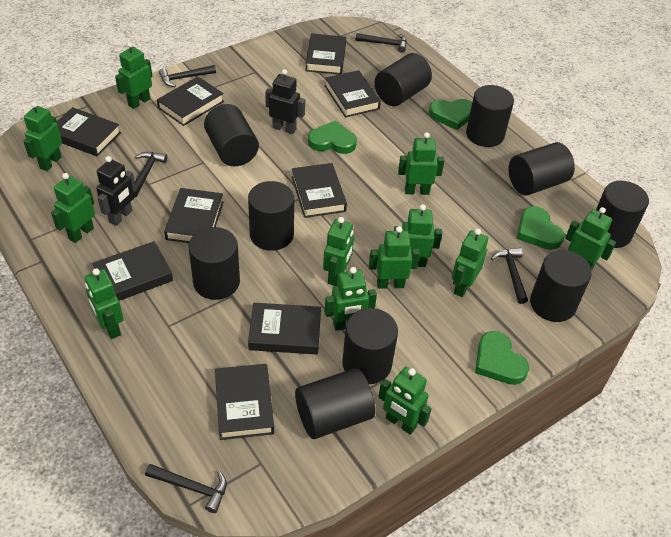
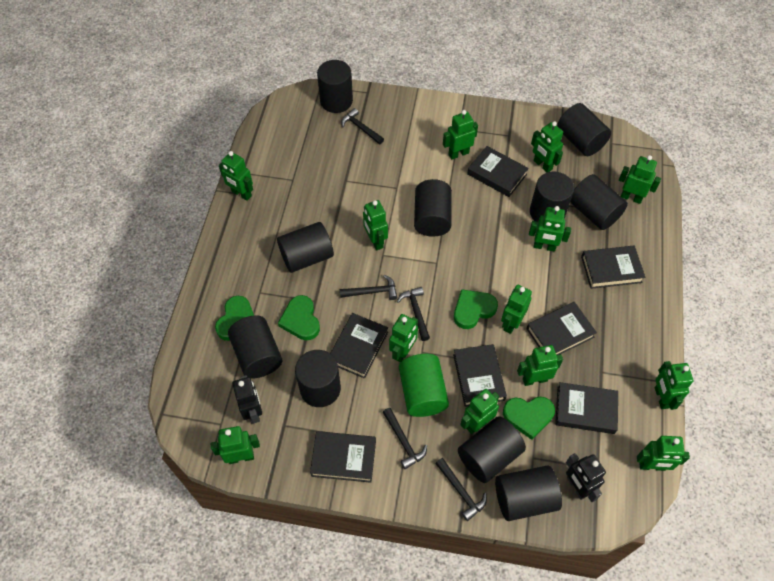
black book: 9 -> 7
green cylinder: 0 -> 1
green robot: 12 -> 13

